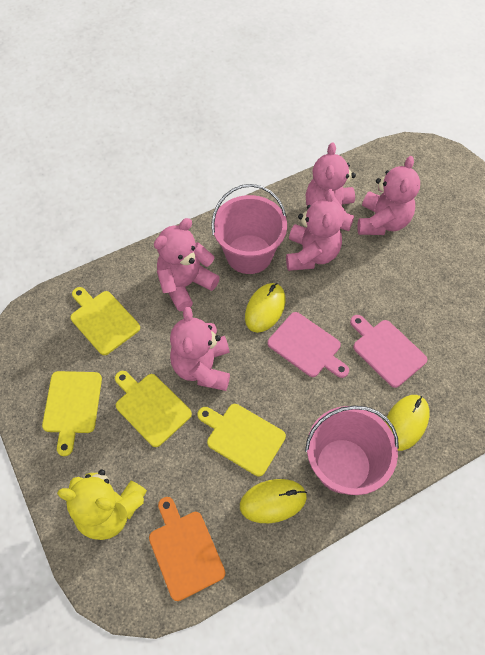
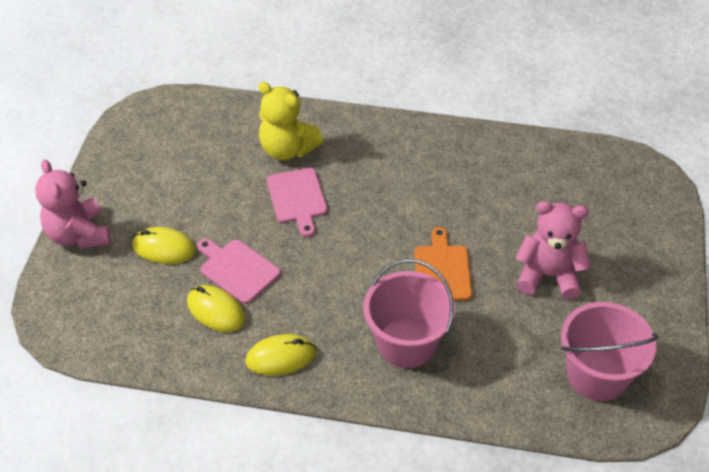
pink teddy bear: 5 -> 2
yellow cutting board: 4 -> 0

